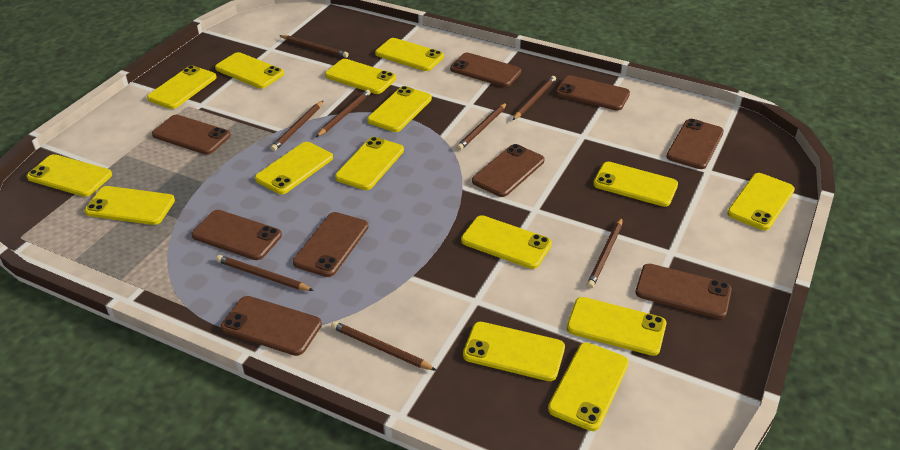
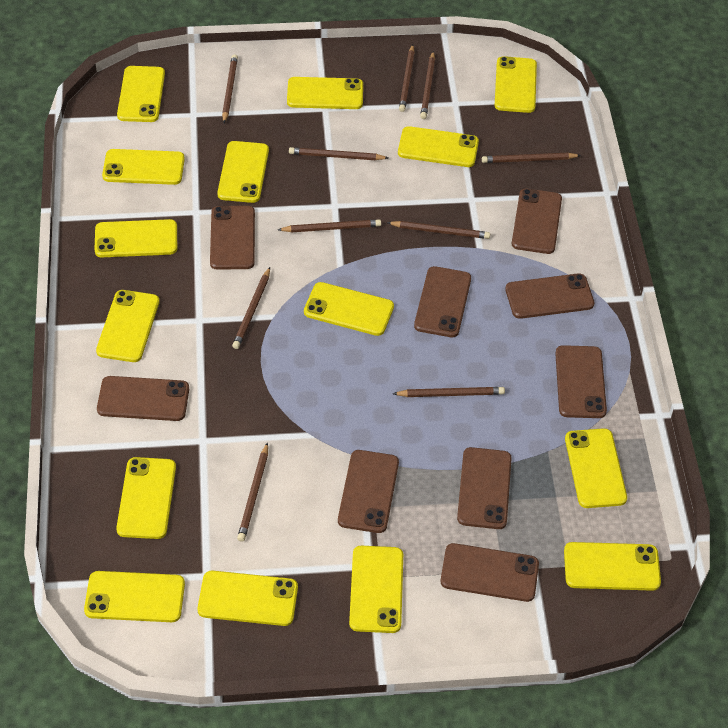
brown pencil: 8 -> 10

